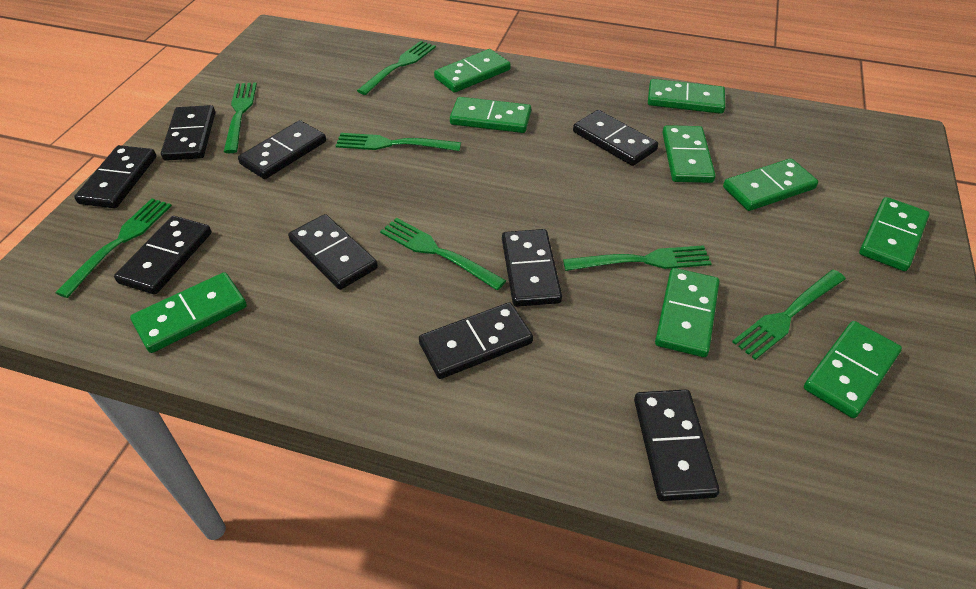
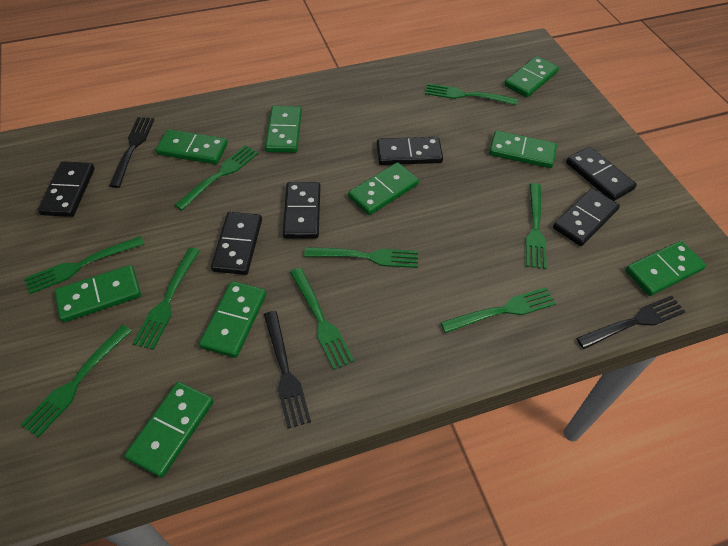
black domino: 9 -> 6
black fork: 0 -> 3
green fork: 7 -> 9

